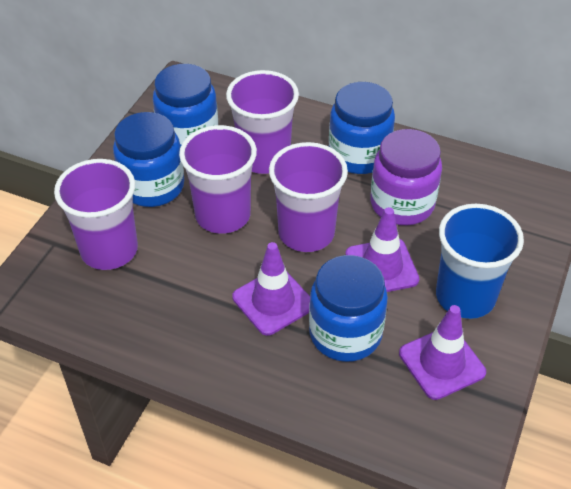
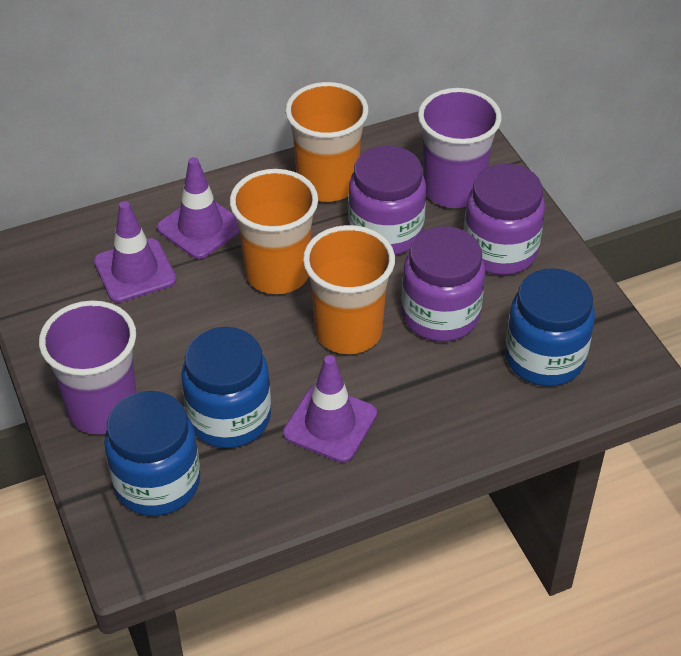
blue cup: 1 -> 0
blue jar: 4 -> 3
orange cup: 0 -> 3
purple cup: 4 -> 2
purple jar: 1 -> 3

